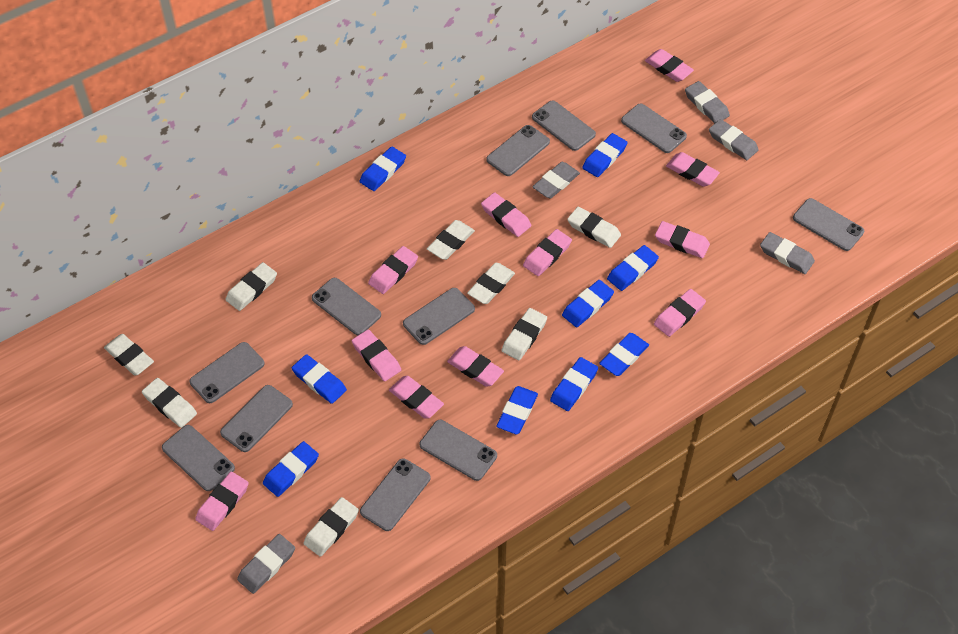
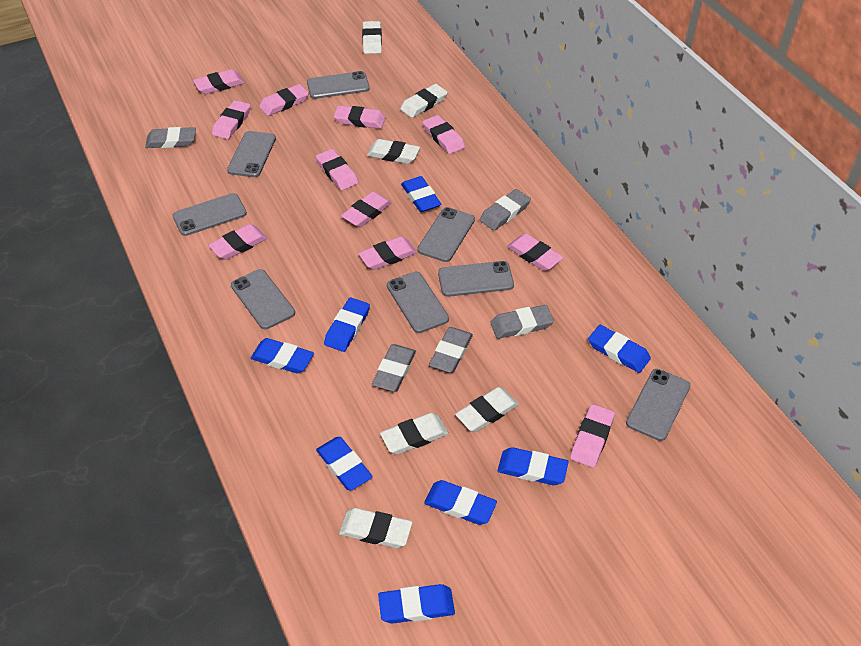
blue eraser: 9 -> 8
grey phone: 11 -> 8
white eraser: 8 -> 6

